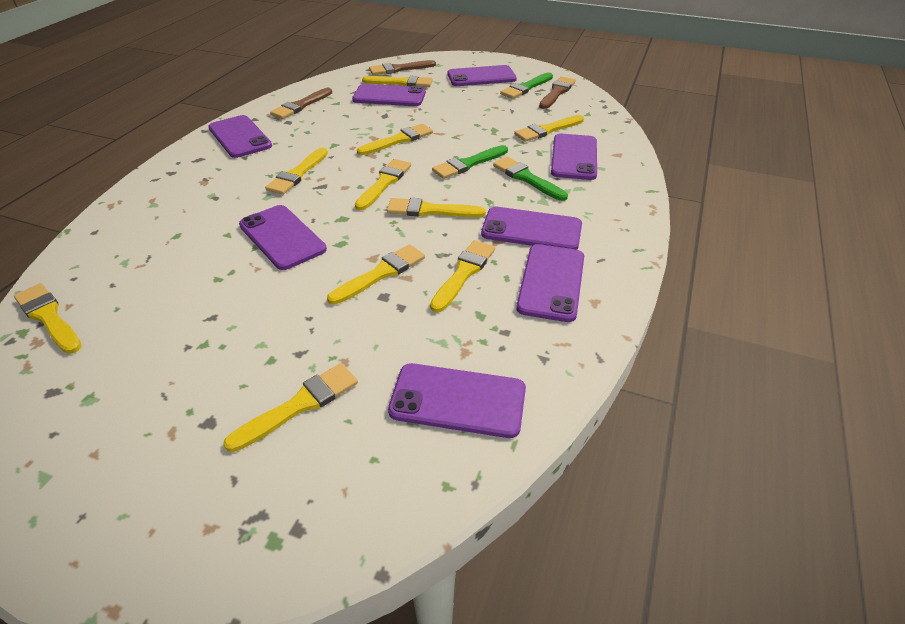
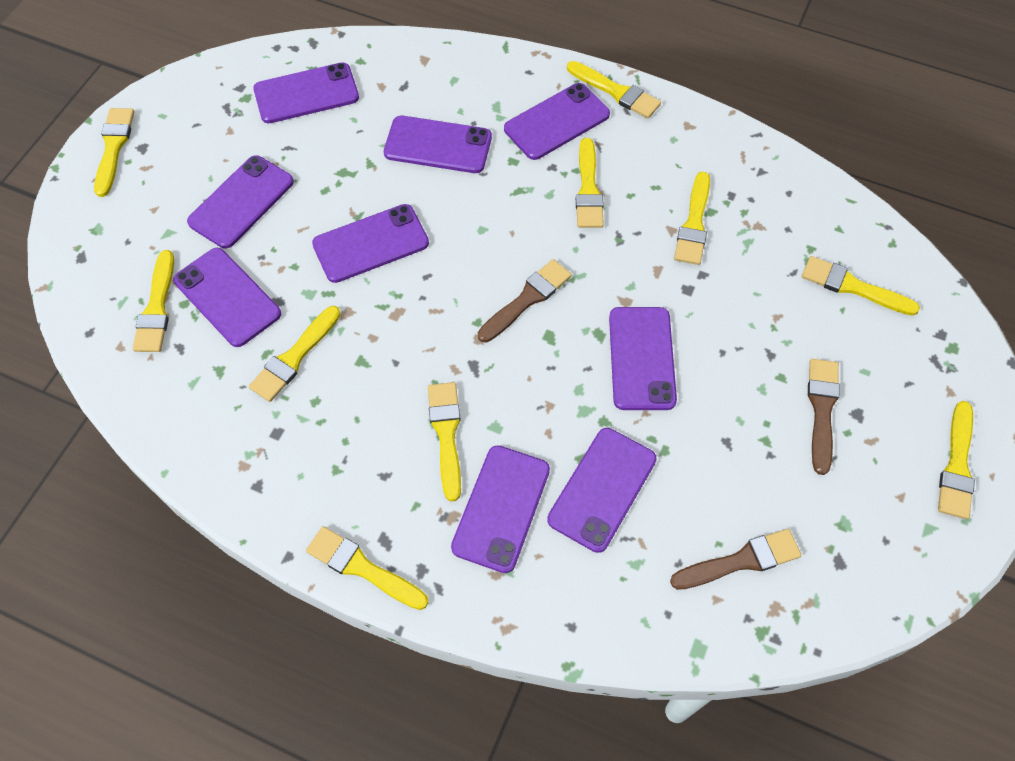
green brush: 3 -> 0
purple phone: 8 -> 9

